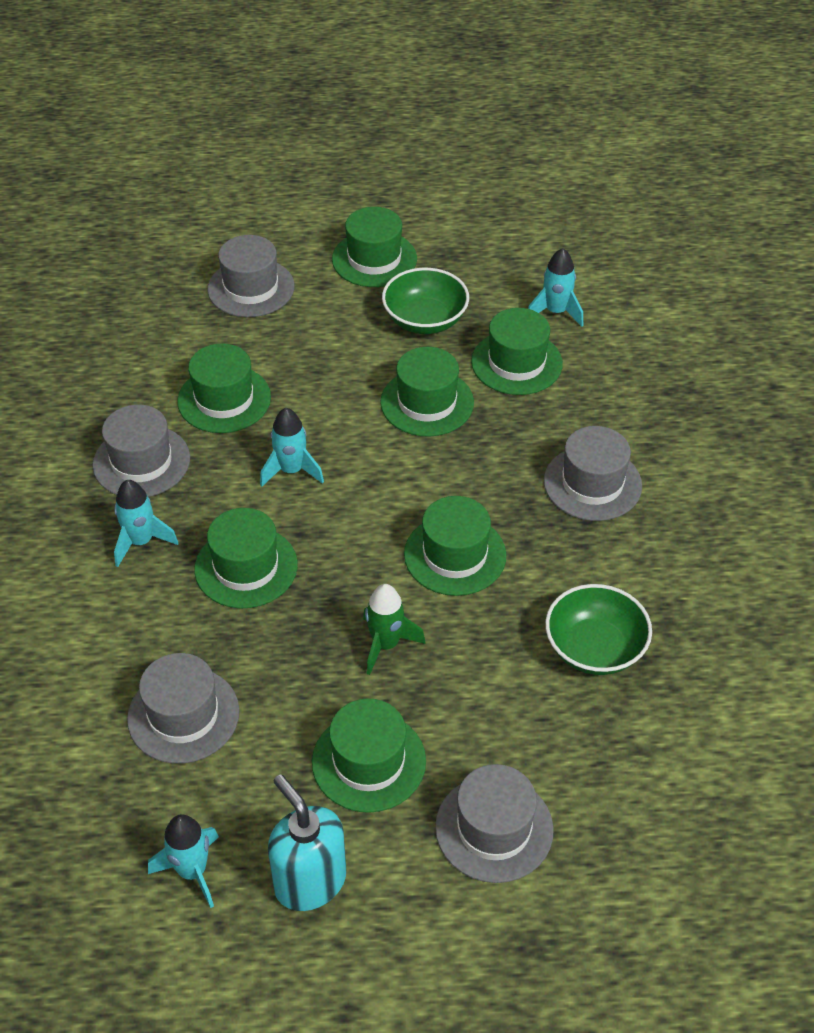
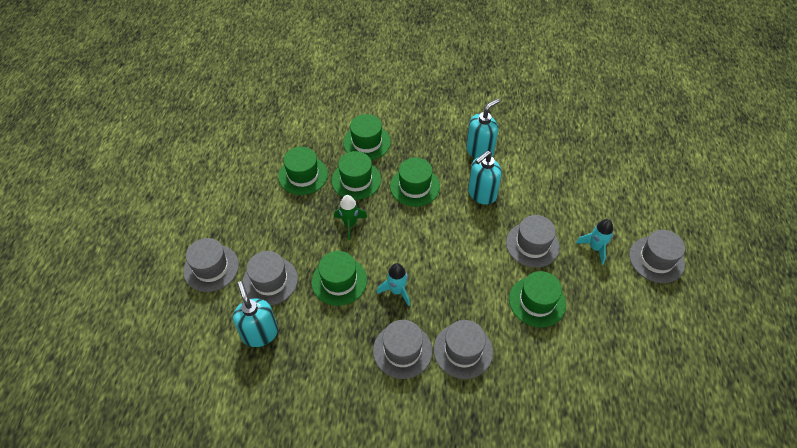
green bowl: 2 -> 0
green hat: 7 -> 6
grey hat: 5 -> 6
turquoise rocket: 4 -> 2
turquoise soap dispenser: 1 -> 3

